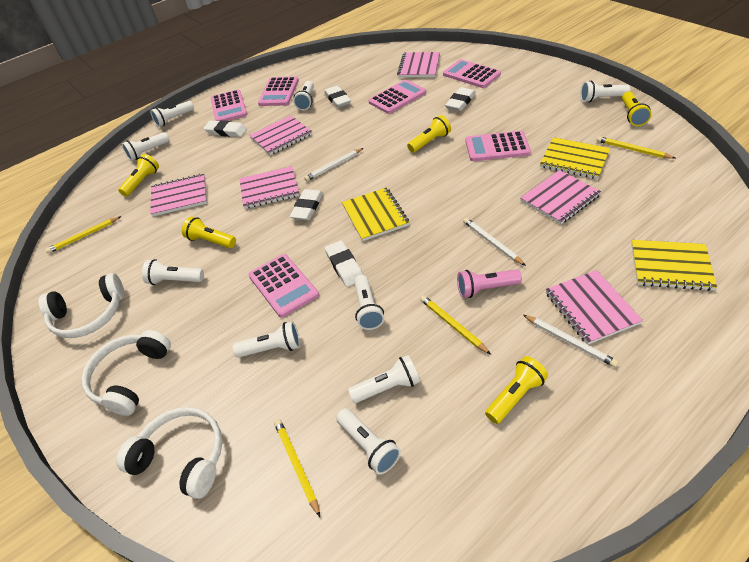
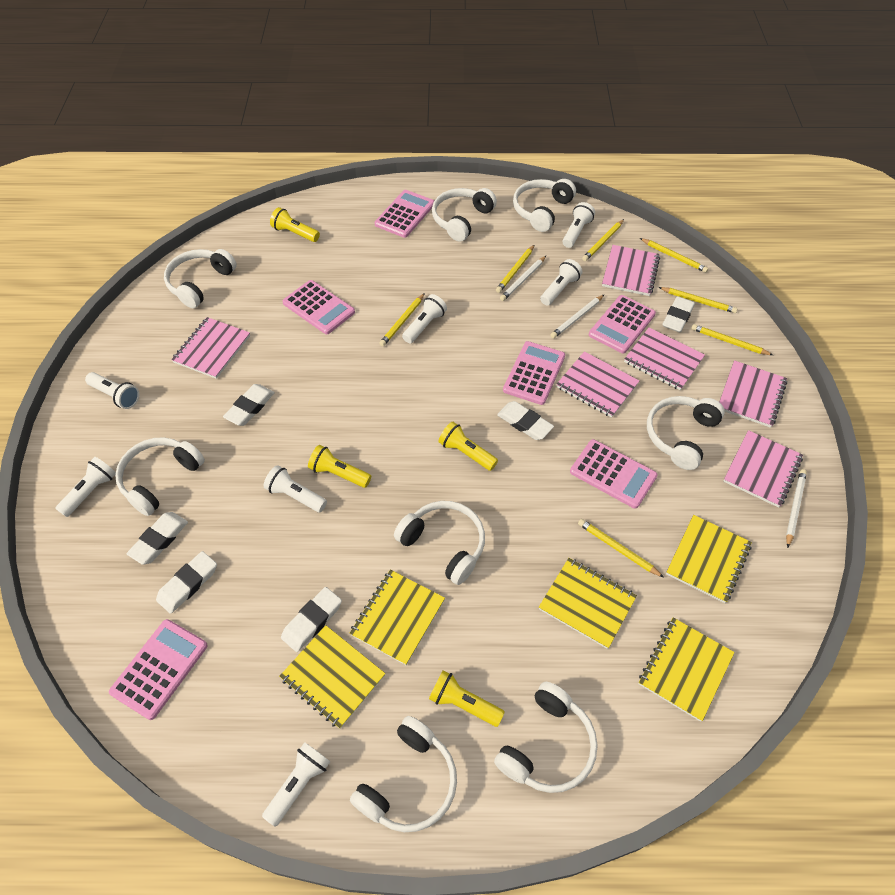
pink flashlight: 1 -> 0
white eraser: 5 -> 6
white flashlight: 9 -> 7
white headphones: 3 -> 8
yellow flashlight: 5 -> 4
yellow notebook: 3 -> 5
yellow pencil: 4 -> 7

